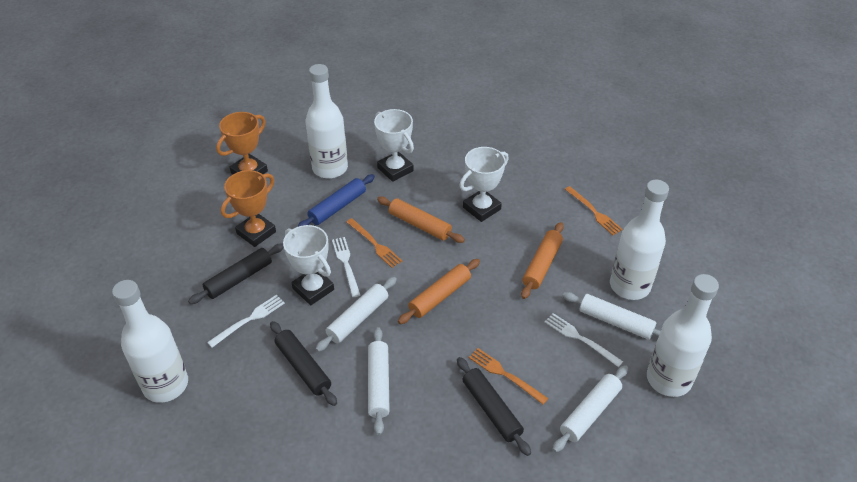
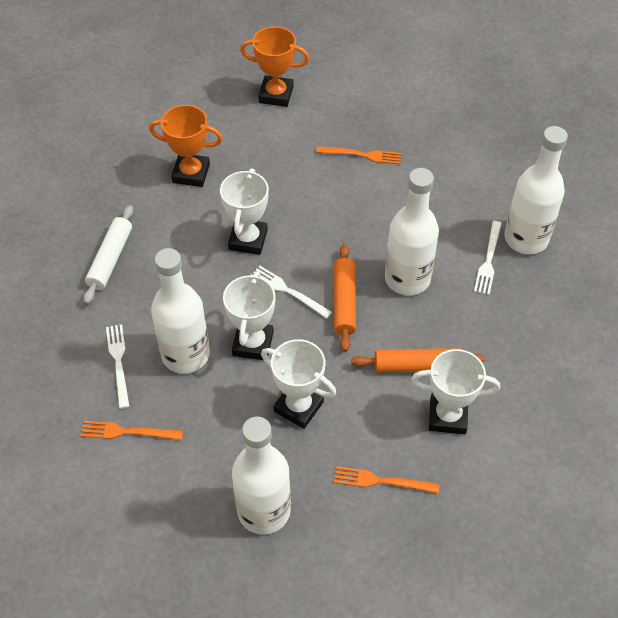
black rolling pin: 3 -> 0
blue rolling pin: 1 -> 0
orange rolling pin: 3 -> 2
white rolling pin: 4 -> 1
white trophy: 3 -> 4

